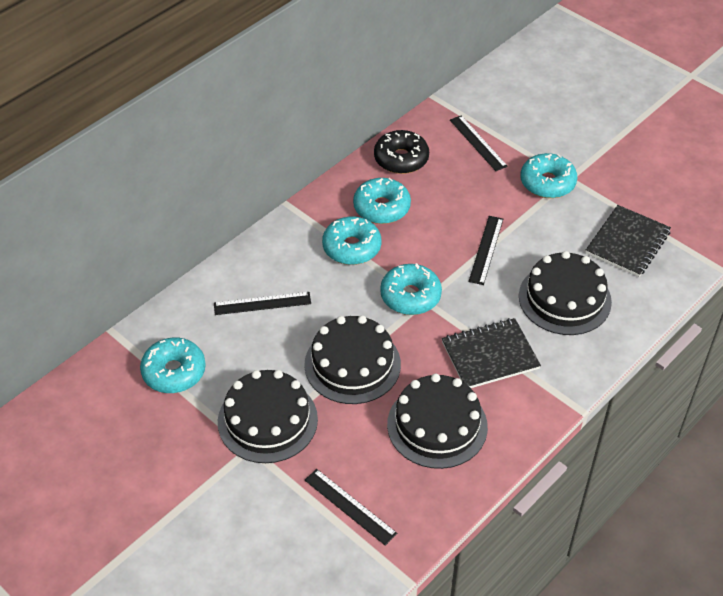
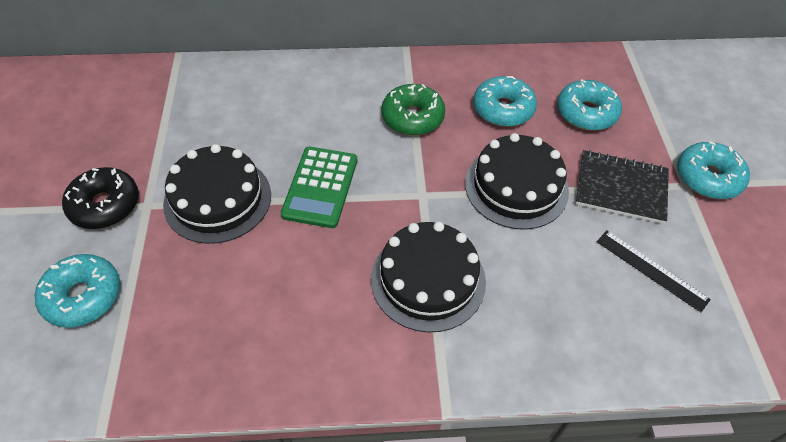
black cake: 4 -> 3
black notebook: 2 -> 1
black ruler: 4 -> 1
green calculator: 0 -> 1
green donut: 0 -> 1
turquoise donut: 5 -> 4

